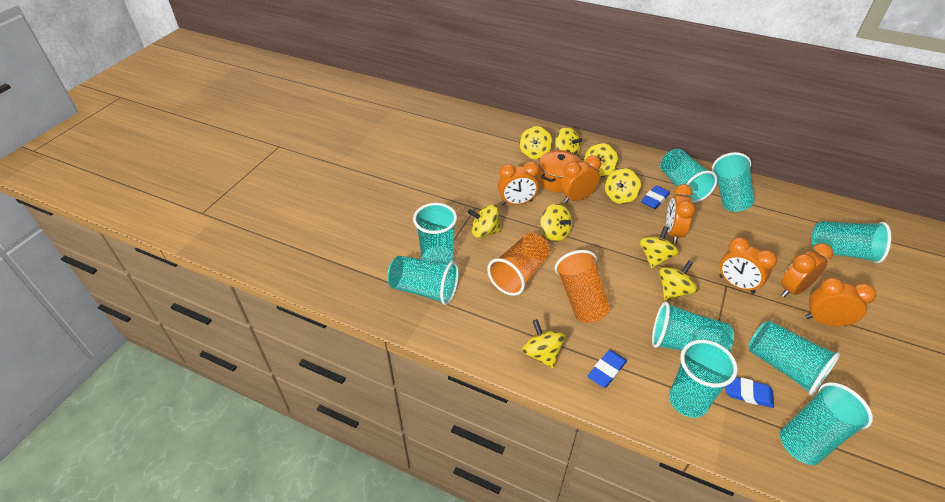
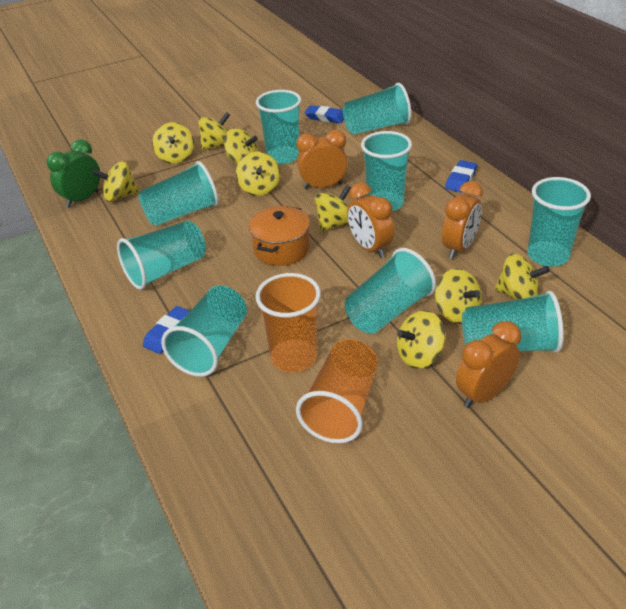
green clock: 0 -> 1
orange clock: 6 -> 4

